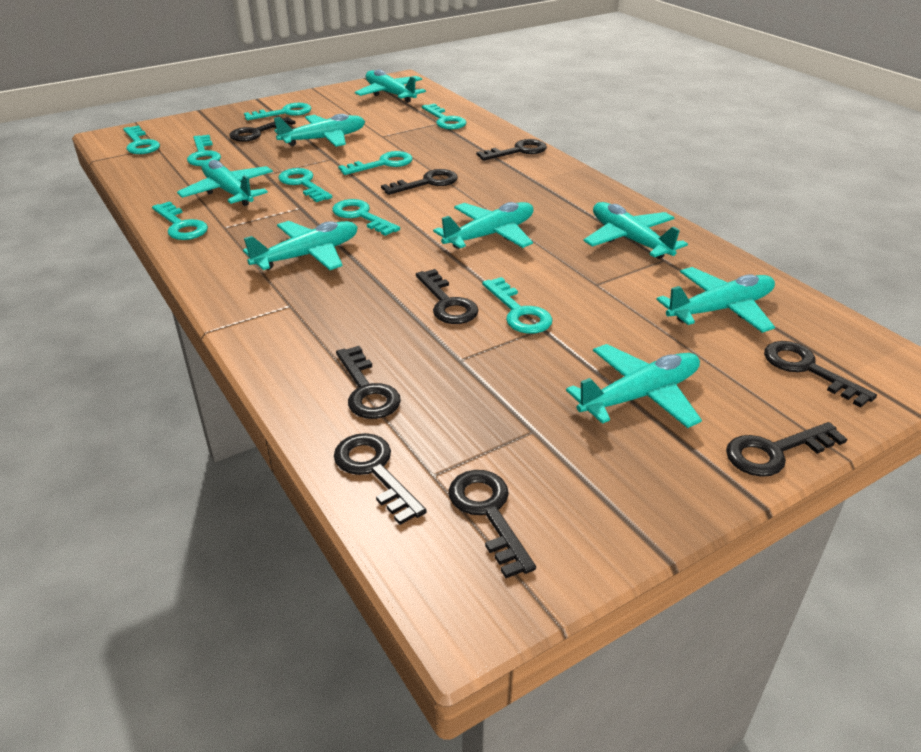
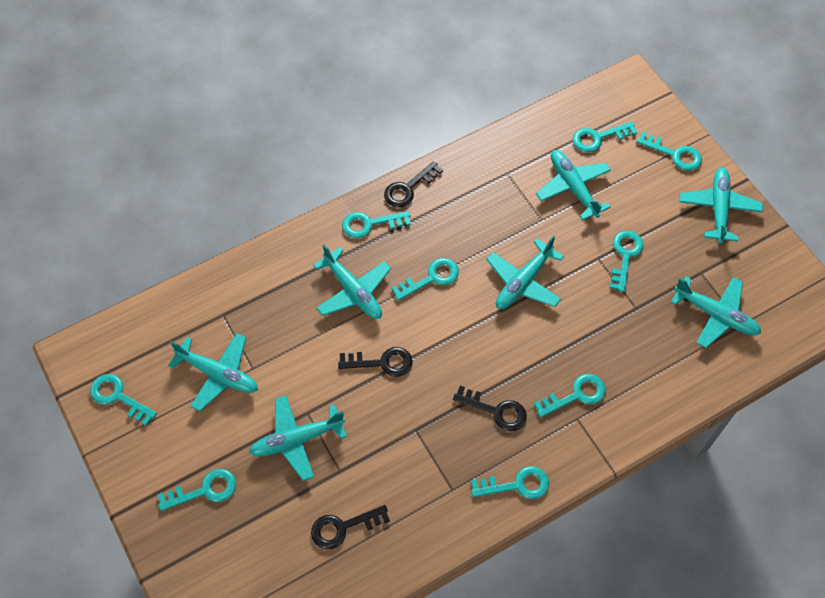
black key: 9 -> 4
turquoise plane: 8 -> 7

